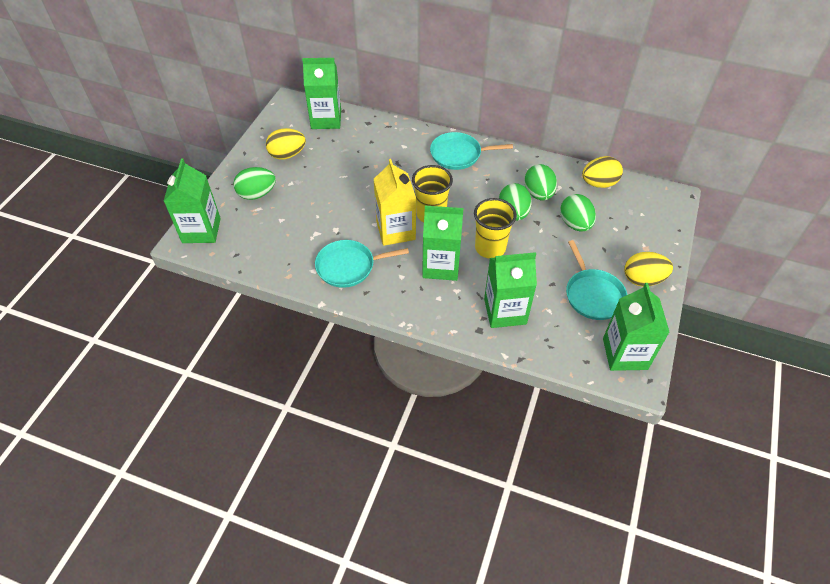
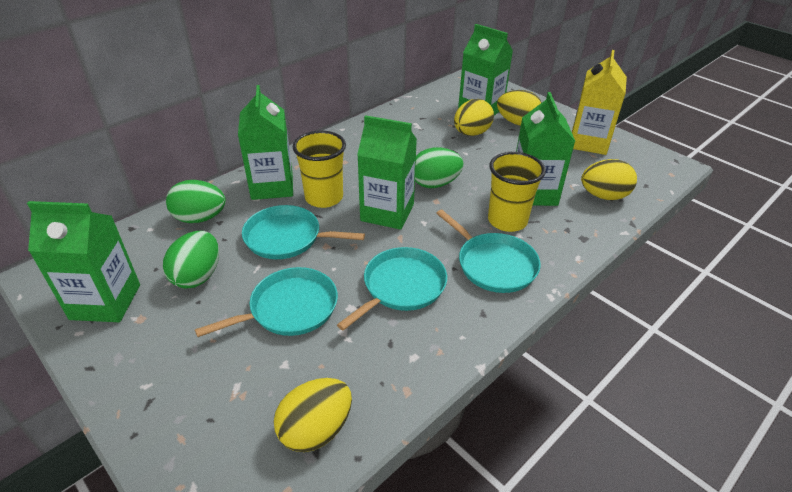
green egg: 4 -> 3
turquoise pan: 3 -> 4
yellow egg: 3 -> 4

